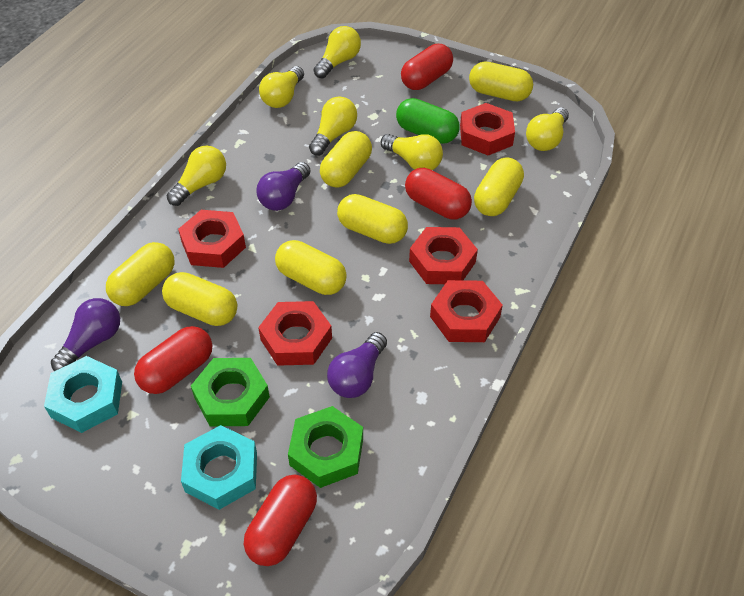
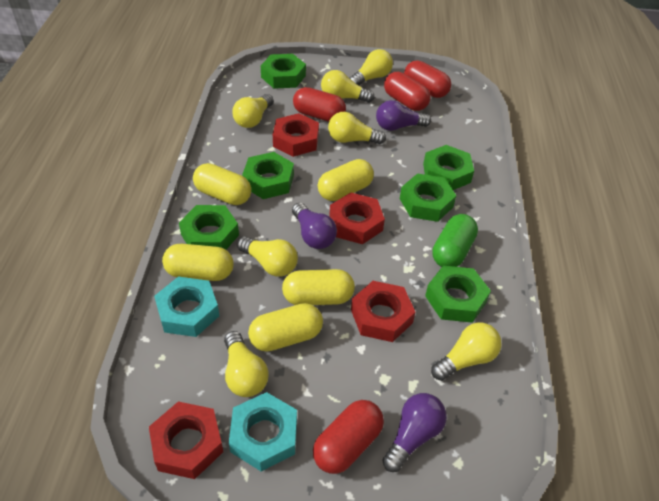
green nut: 2 -> 6
red nut: 5 -> 4
yellow capsule: 7 -> 5
yellow light bulb: 6 -> 7

